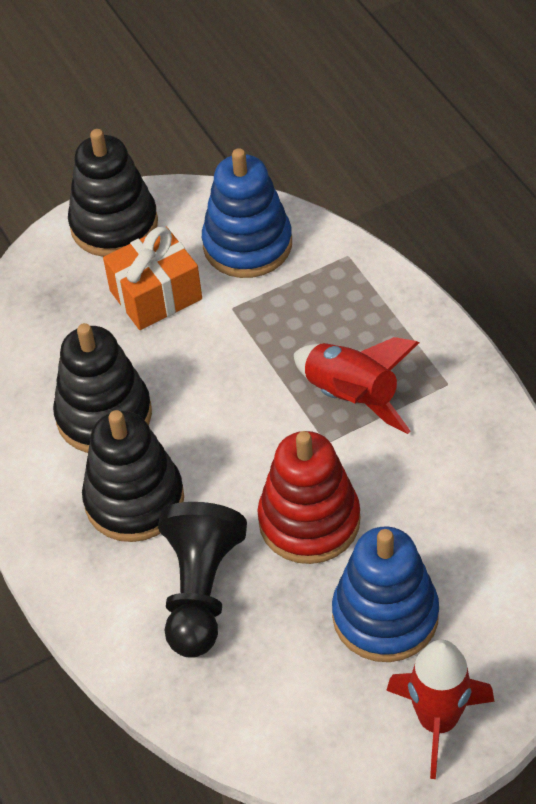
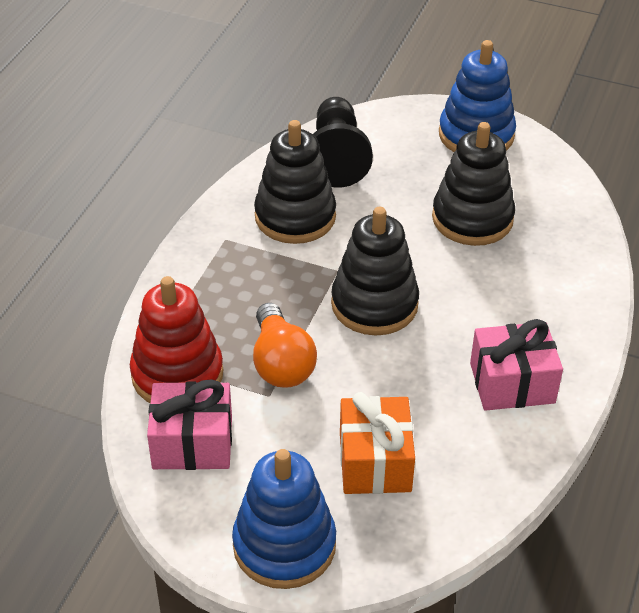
orange light bulb: 0 -> 1
pink gift: 0 -> 2
red rocket: 2 -> 0

